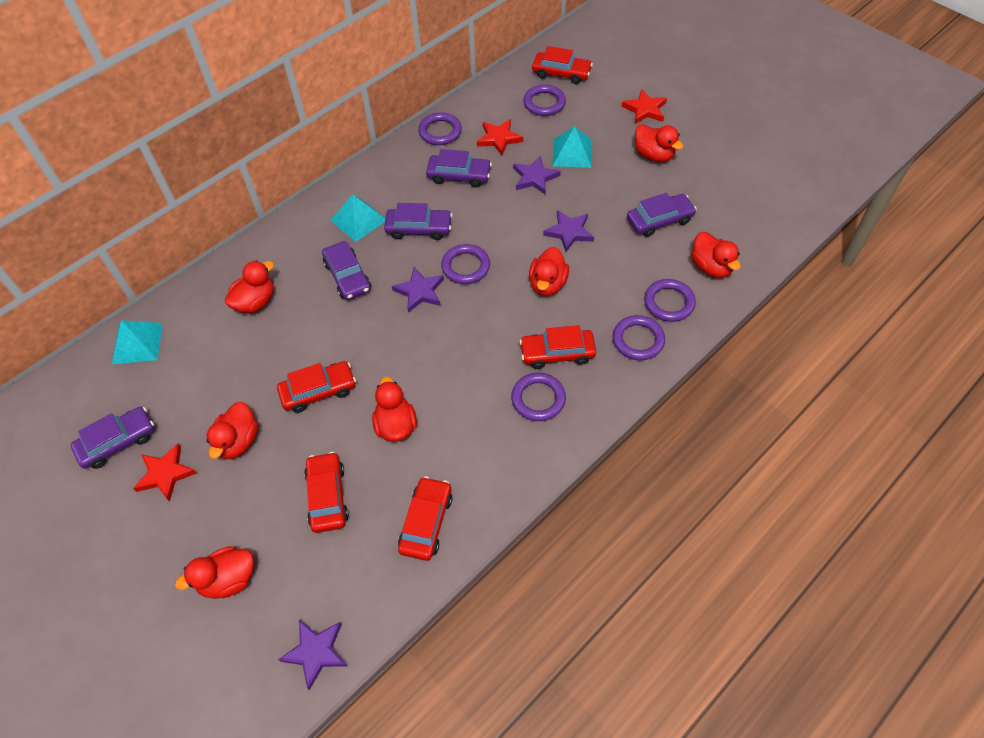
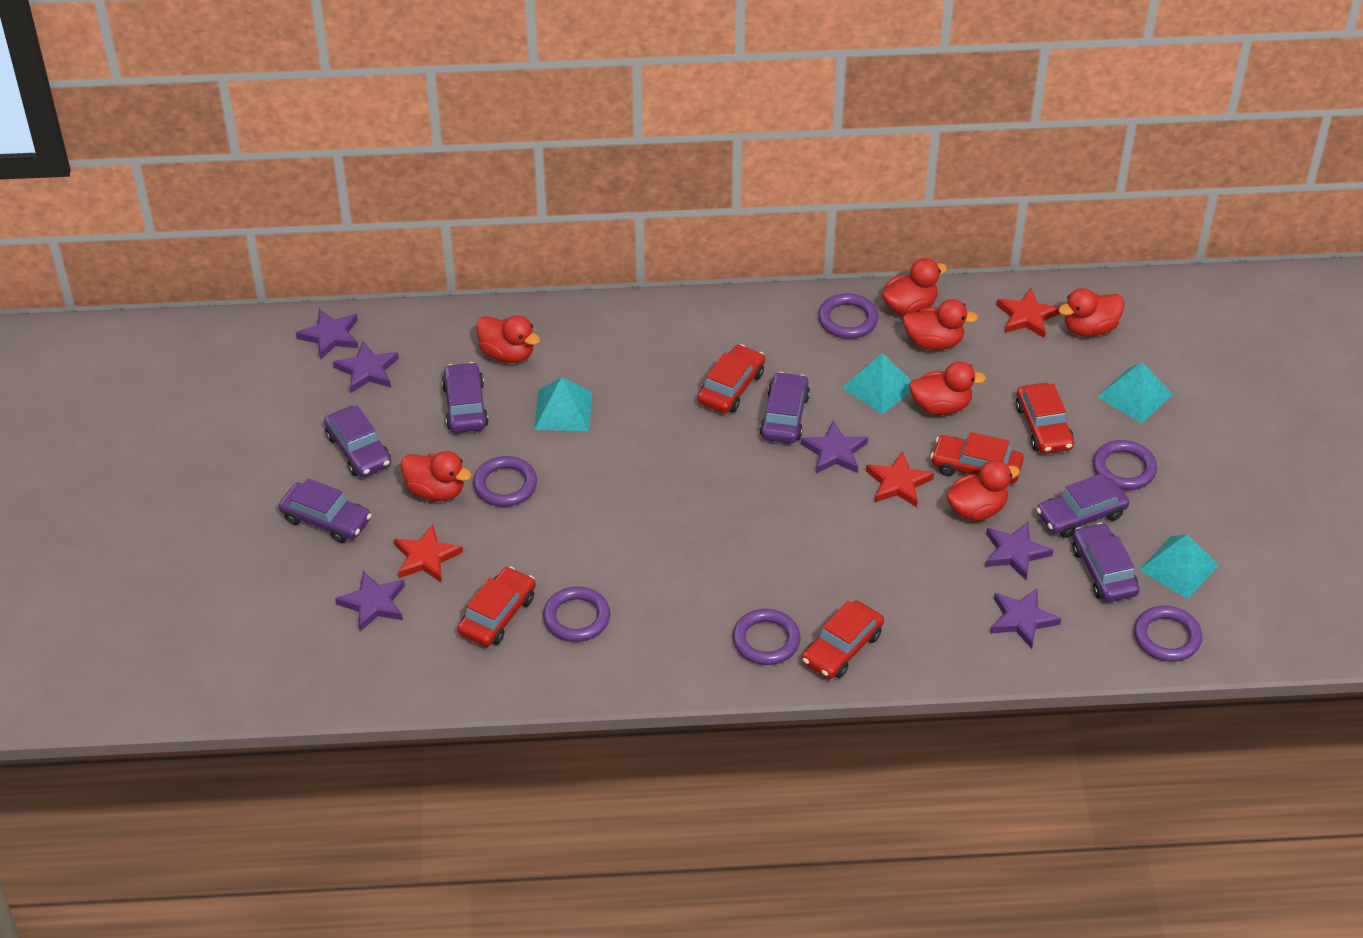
purple car: 5 -> 6
purple star: 4 -> 6
turquoise pyramid: 3 -> 4

